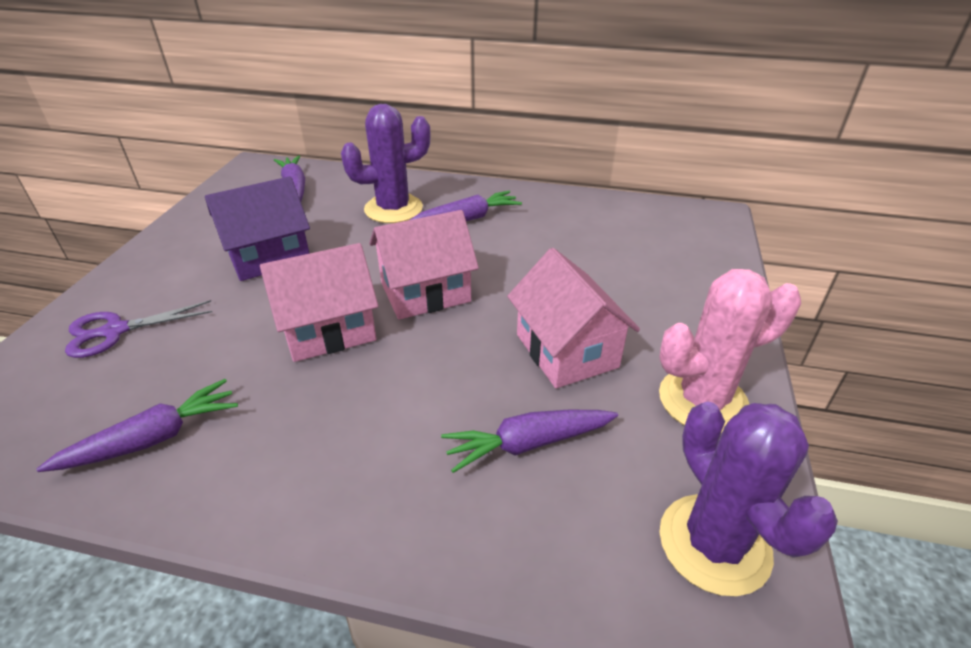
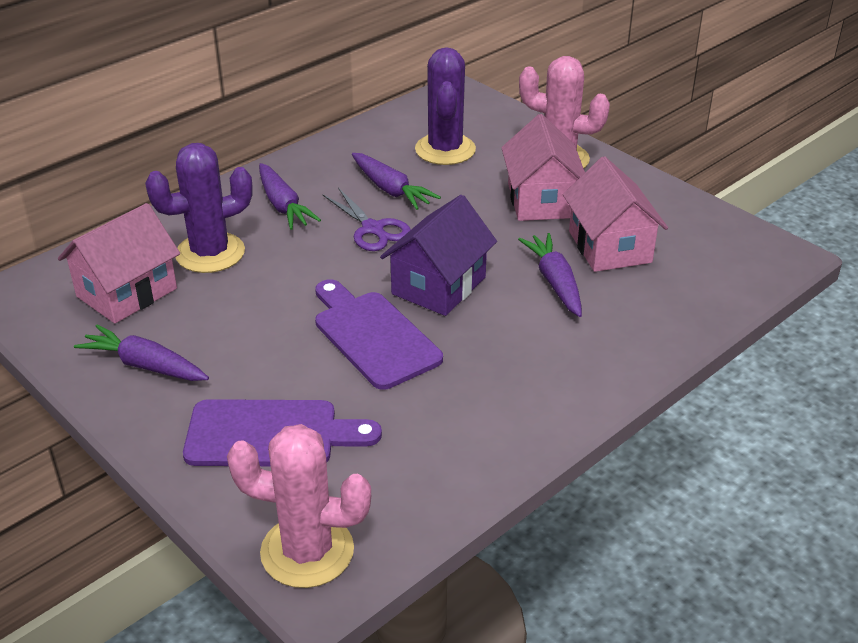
pink cactus: 1 -> 2
purple cutting board: 0 -> 2

